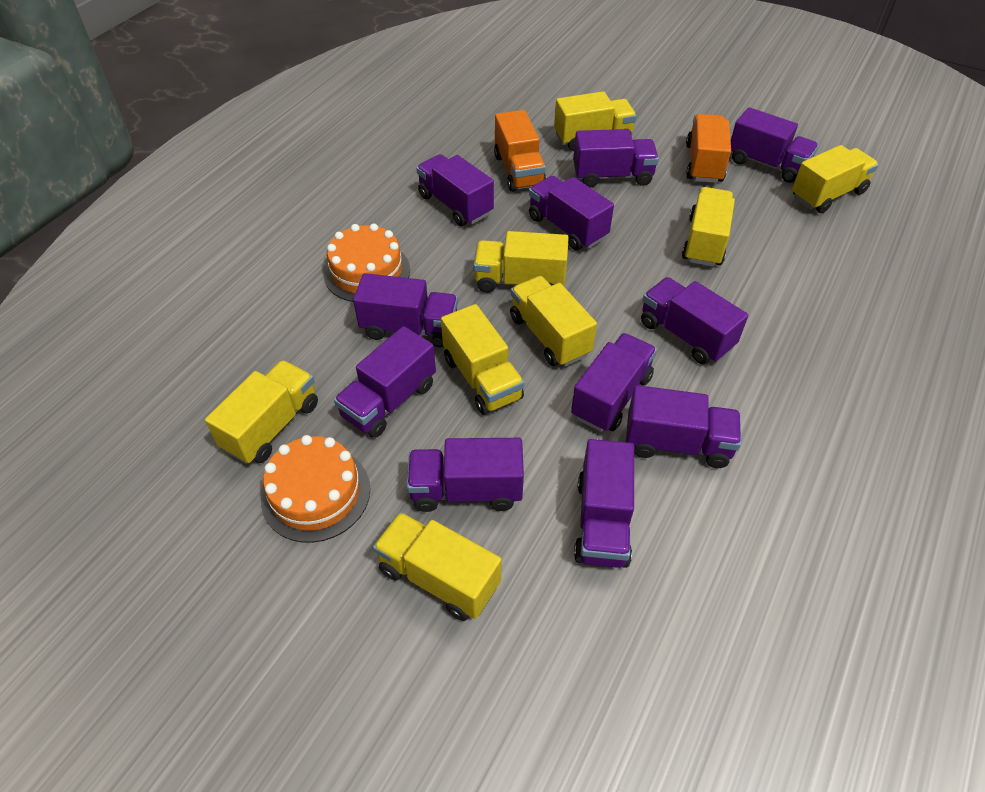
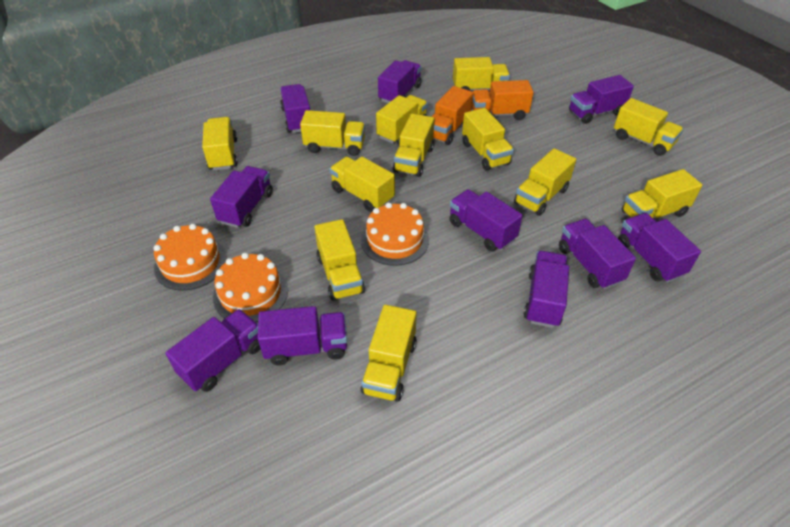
orange cake: 2 -> 3
purple truck: 11 -> 10
yellow truck: 8 -> 12

